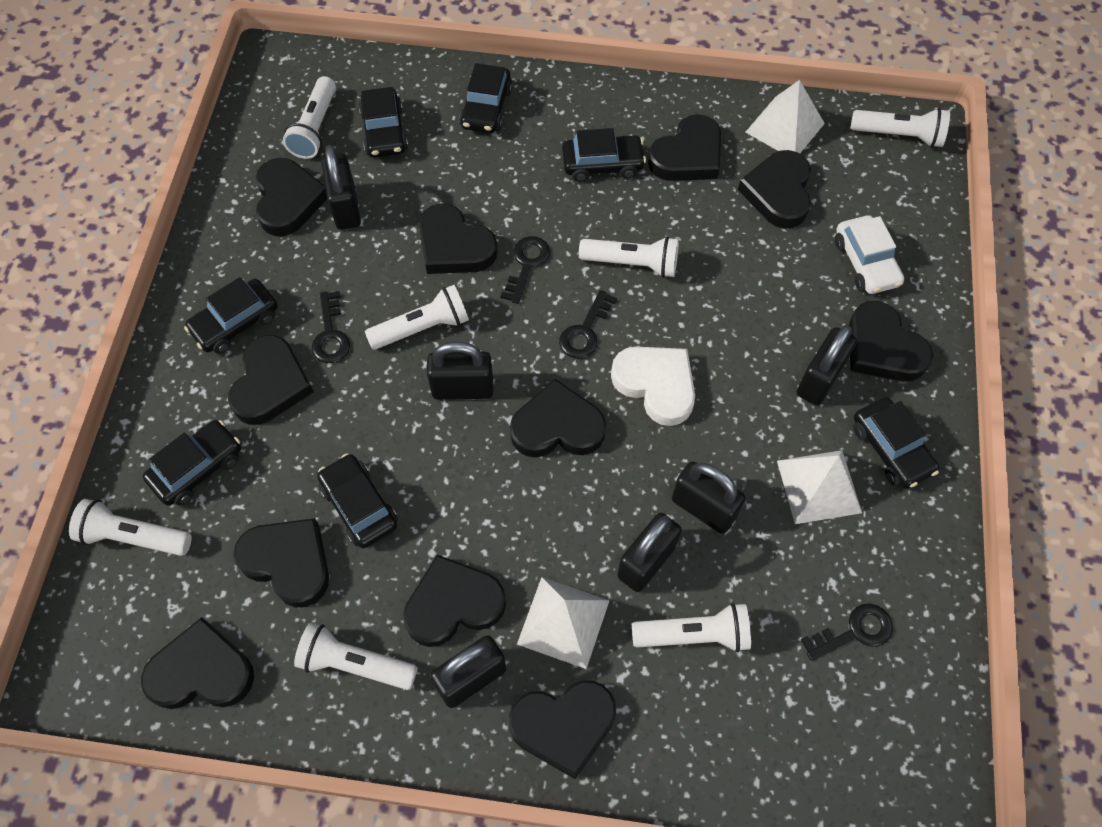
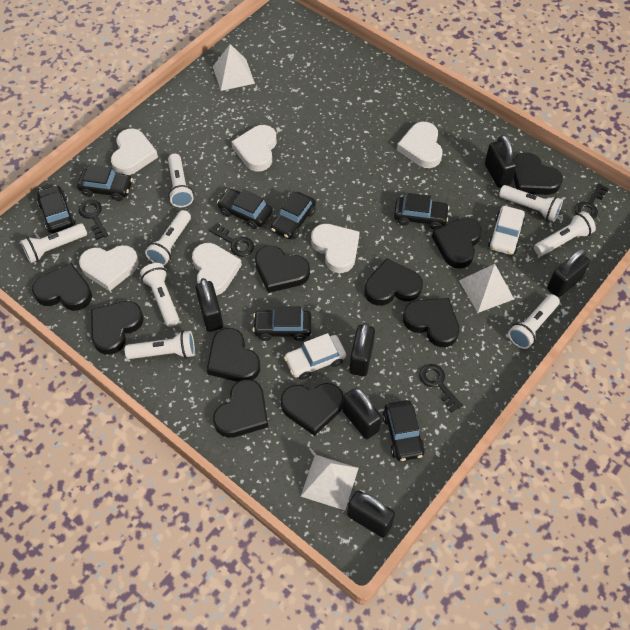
black heart: 11 -> 10
white car: 1 -> 2
white flashlight: 7 -> 8
white heart: 1 -> 6

